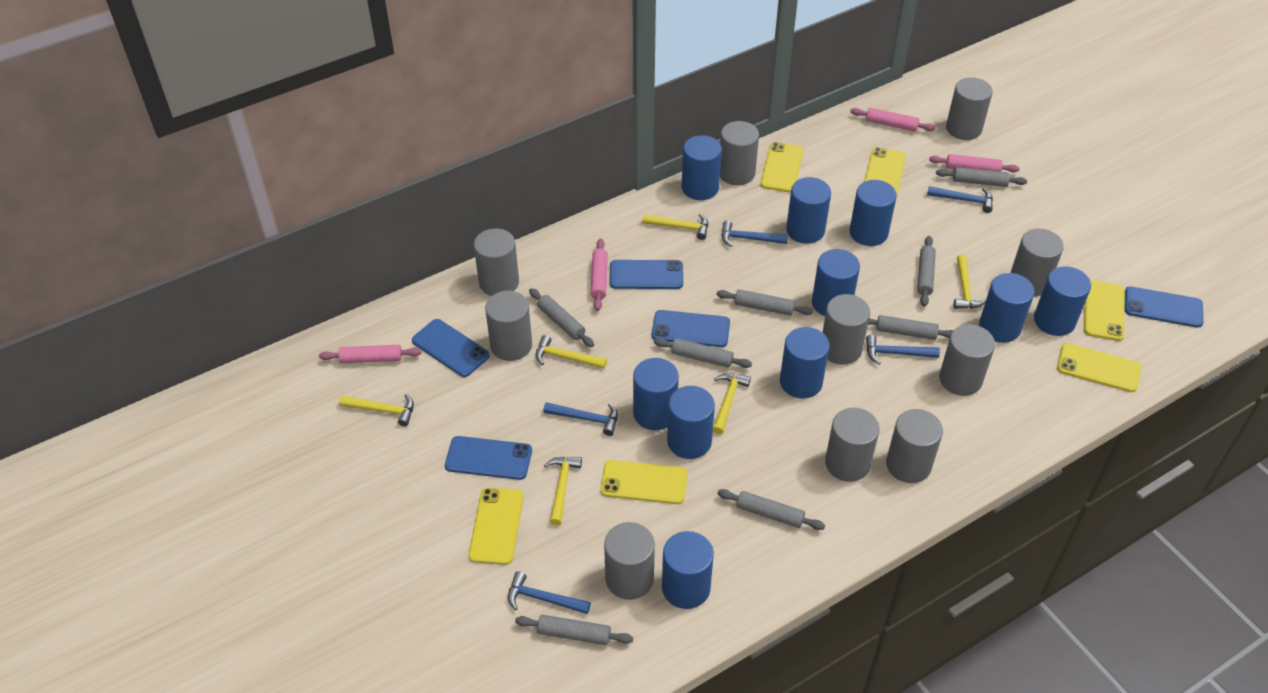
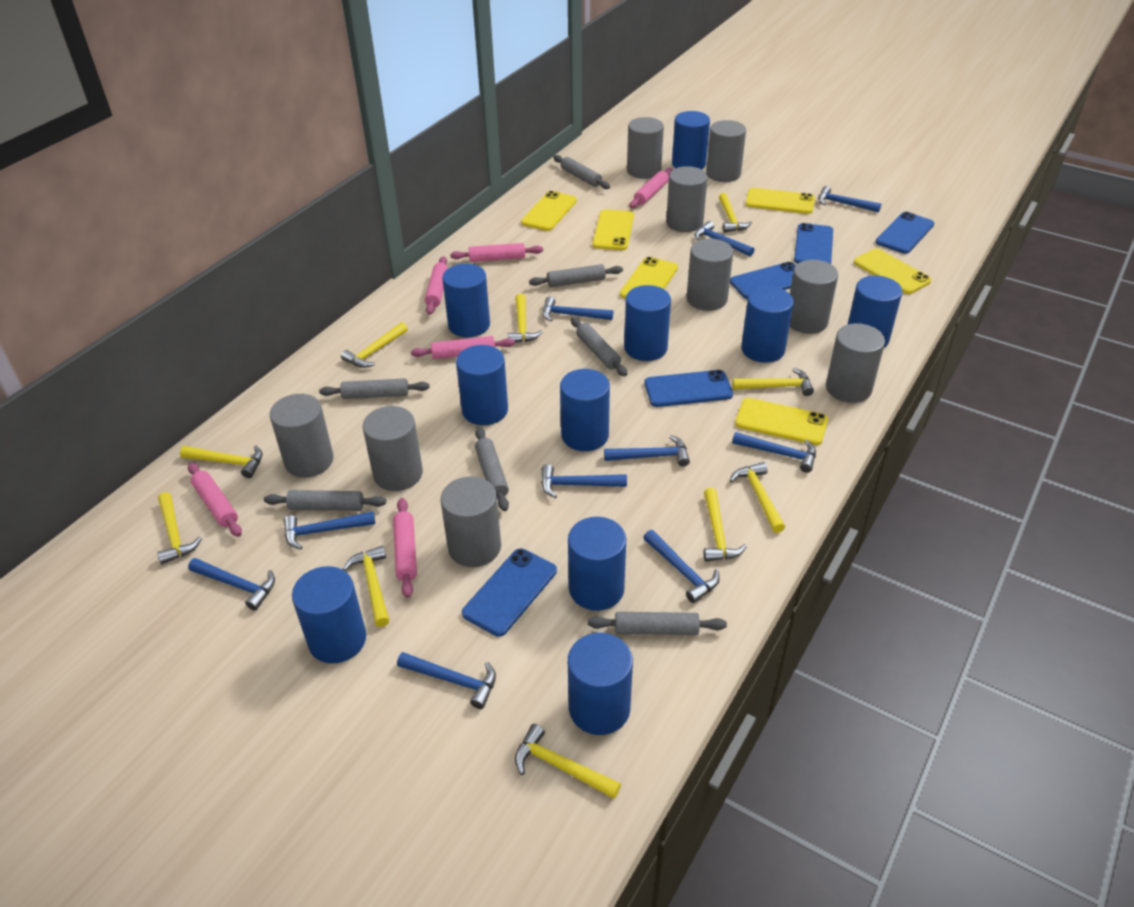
blue hammer: 5 -> 10
grey cylinder: 10 -> 9
grey rolling pin: 8 -> 7
pink rolling pin: 4 -> 6
yellow hammer: 6 -> 10

